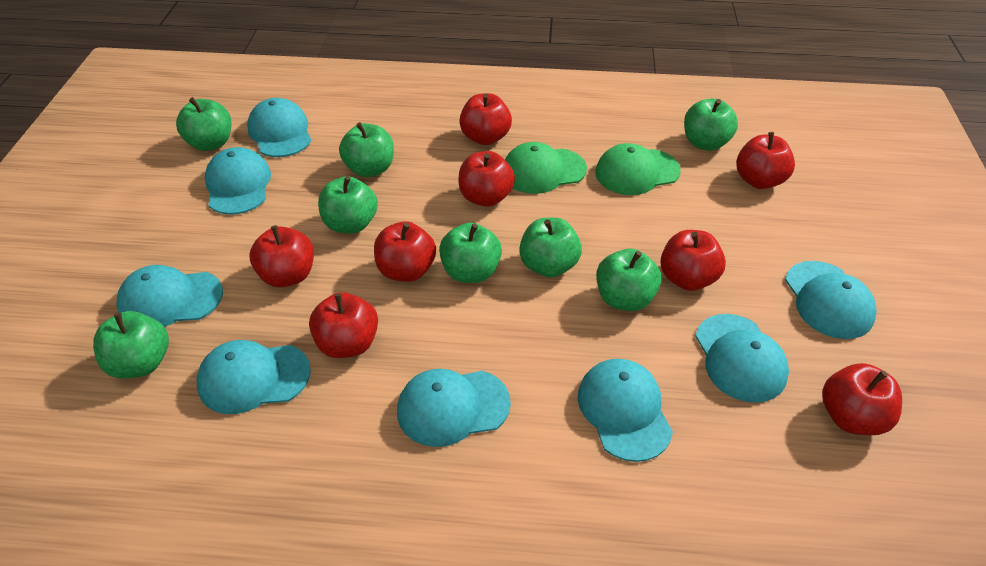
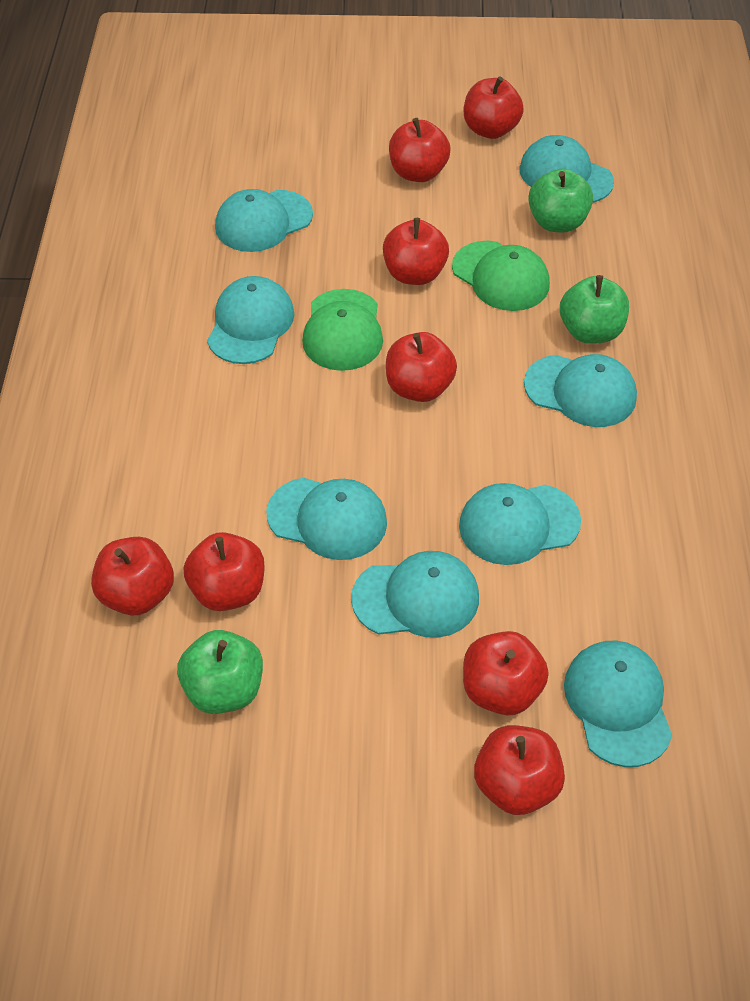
green apple: 8 -> 3

